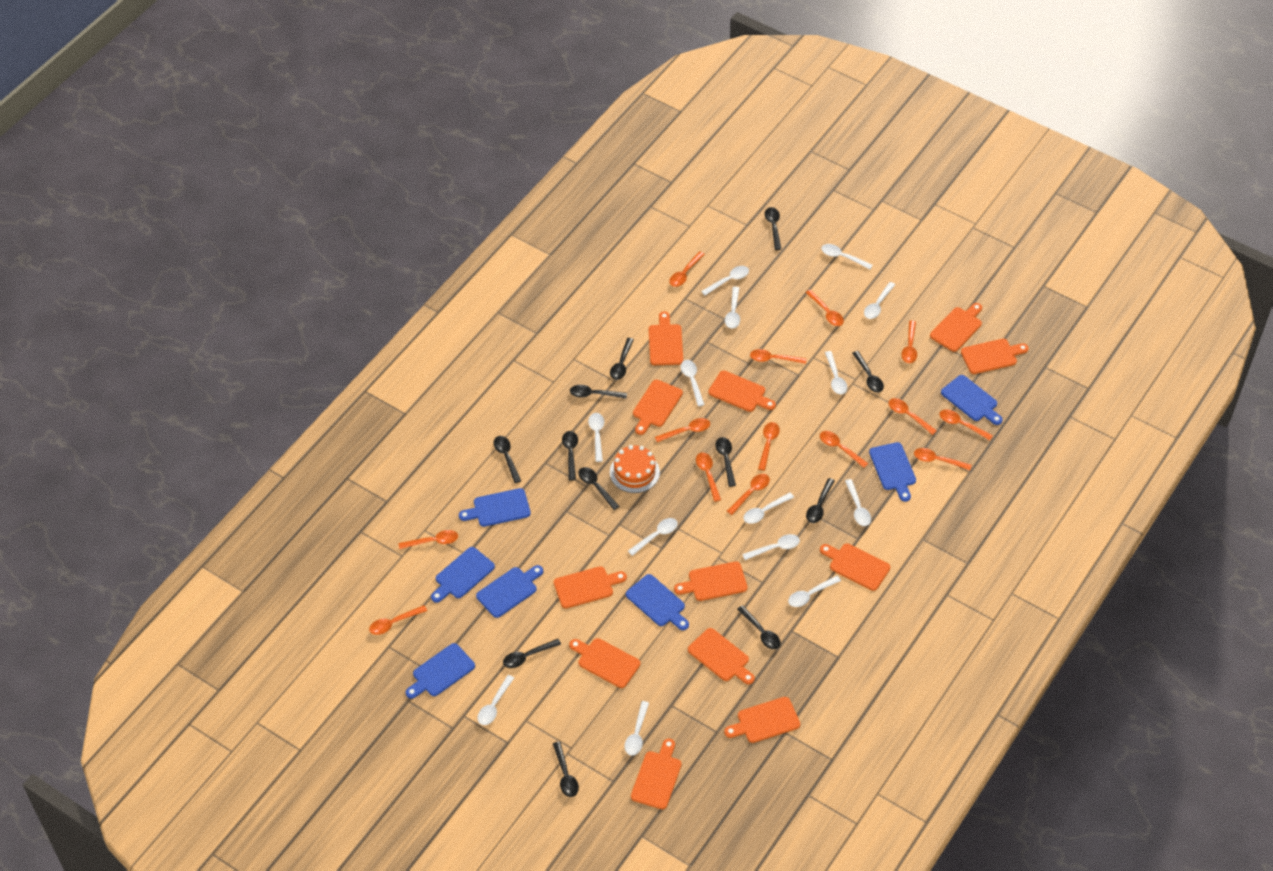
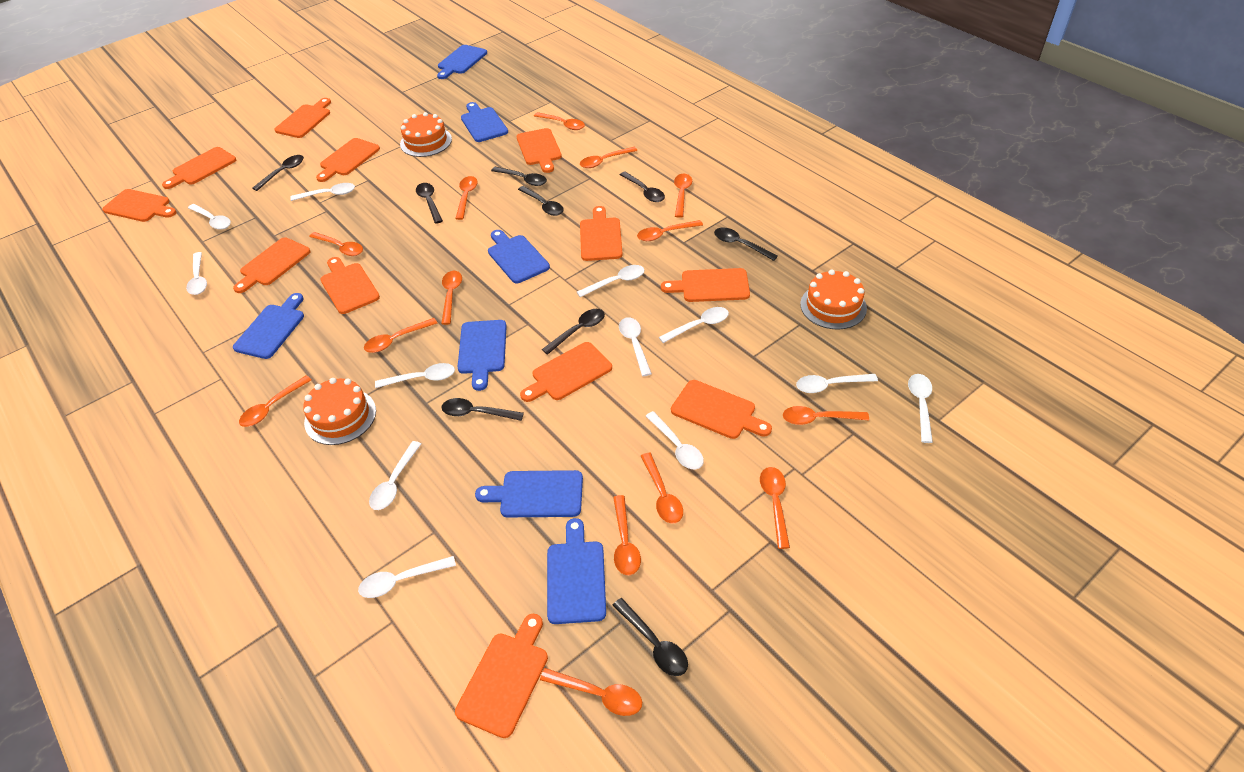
black spoon: 12 -> 9
orange cake: 1 -> 3
white spoon: 14 -> 12

